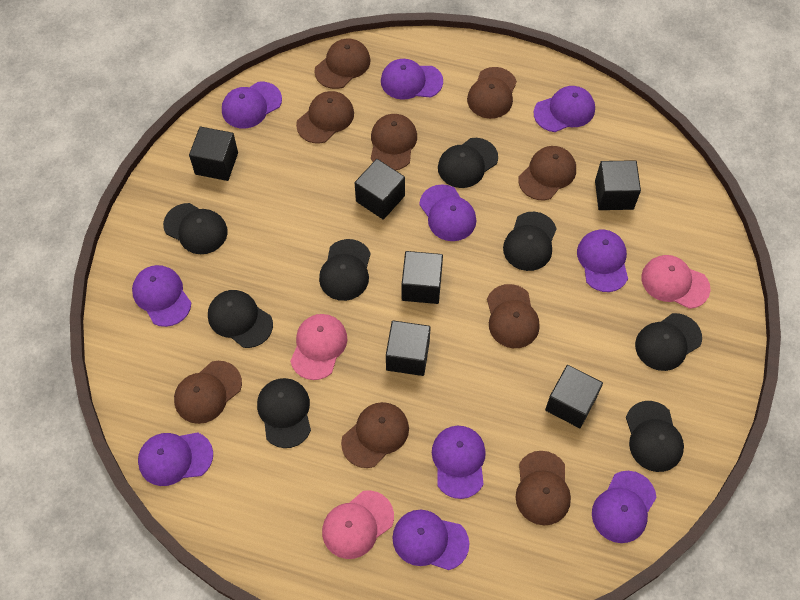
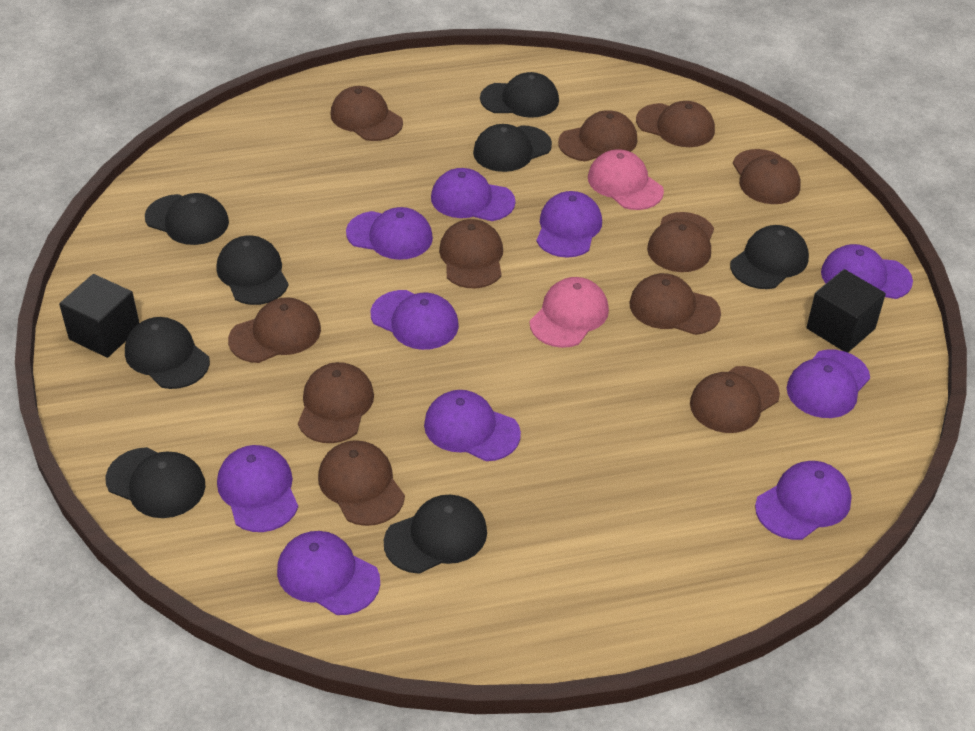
black cube: 6 -> 2
brown cap: 9 -> 11
pink cap: 3 -> 2

